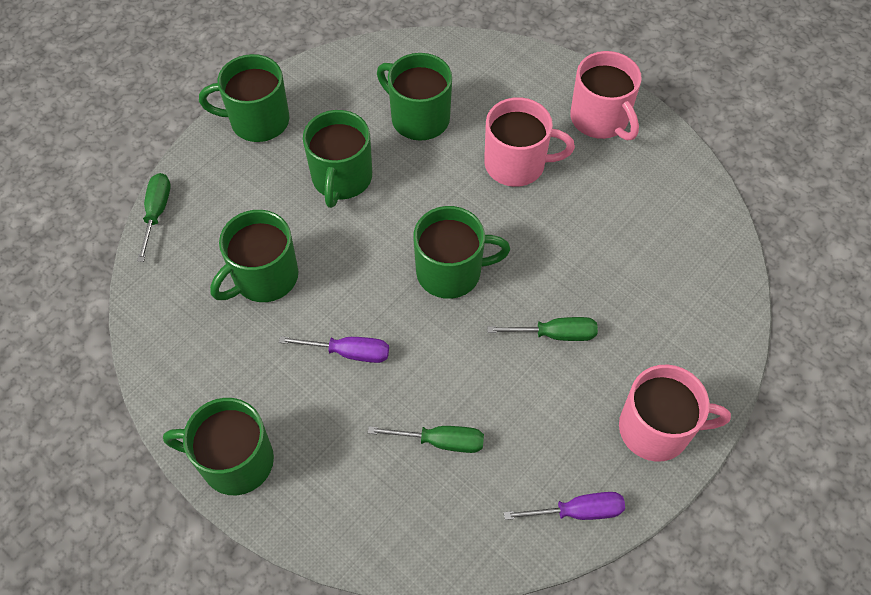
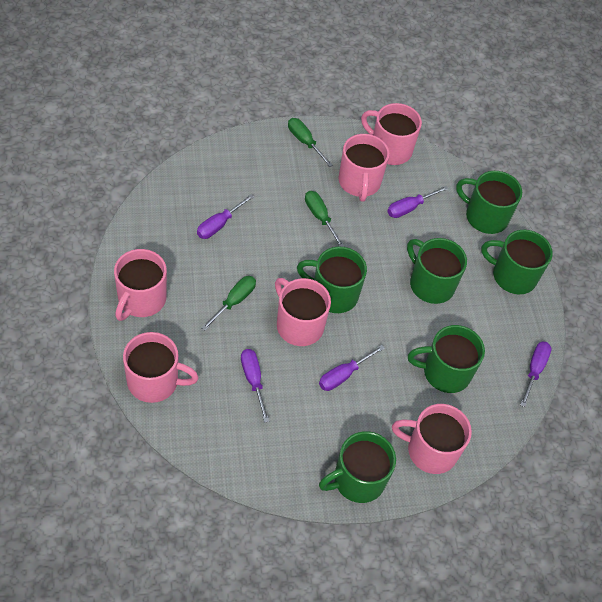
pink mug: 3 -> 6
purple screwdriver: 2 -> 5

